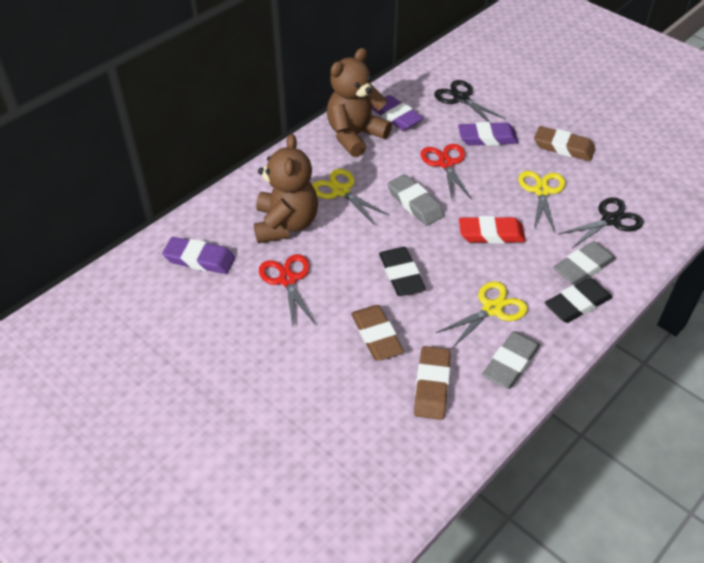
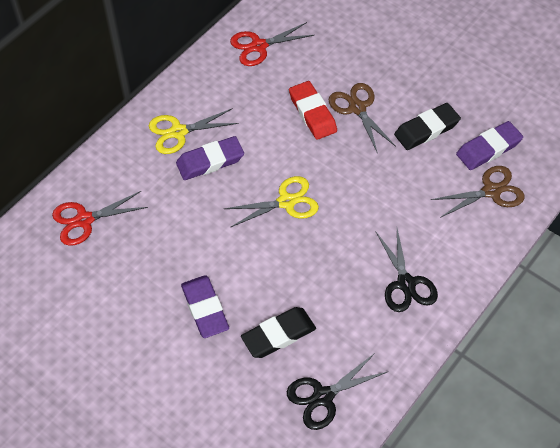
brown eraser: 3 -> 0
brown scissors: 0 -> 2
brown teddy bear: 2 -> 0
grey eraser: 3 -> 0
yellow scissors: 3 -> 2

